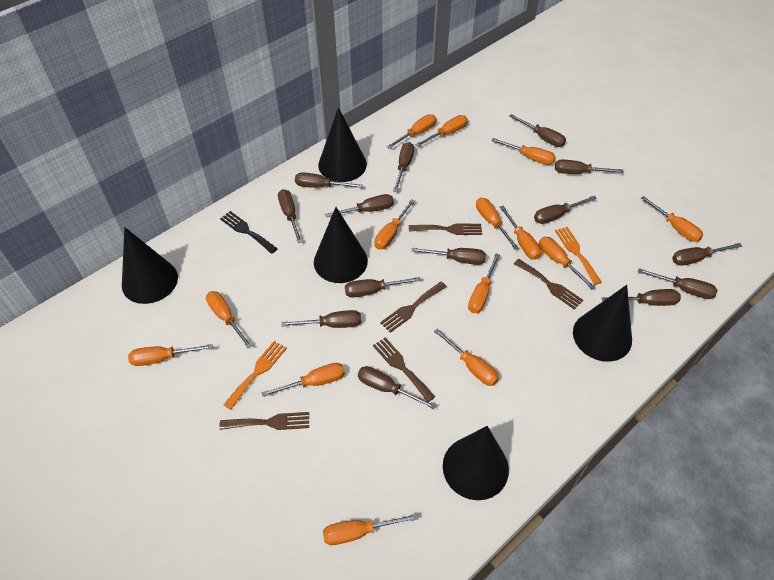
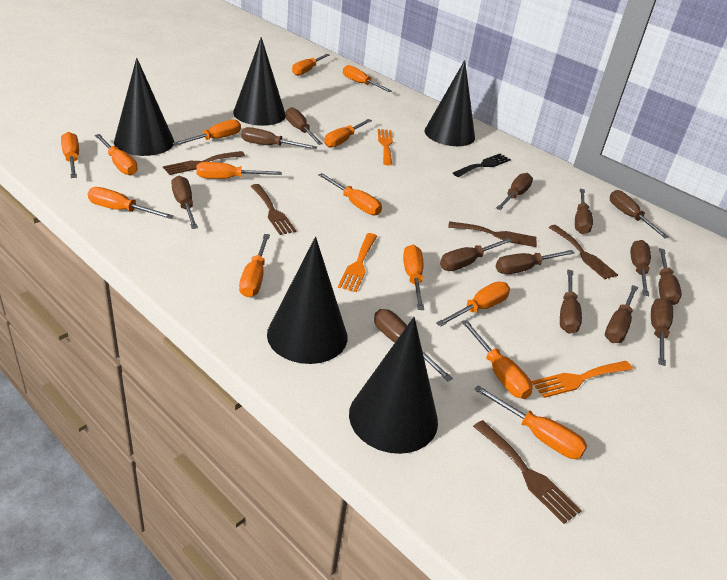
orange fork: 2 -> 3

